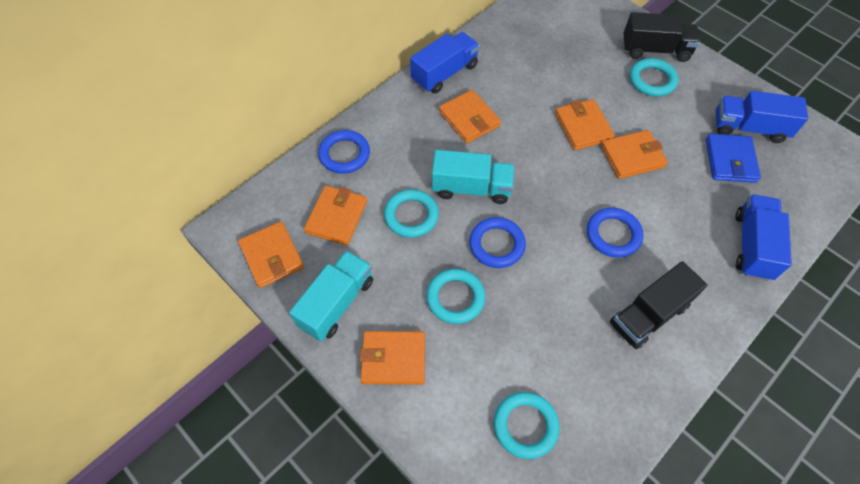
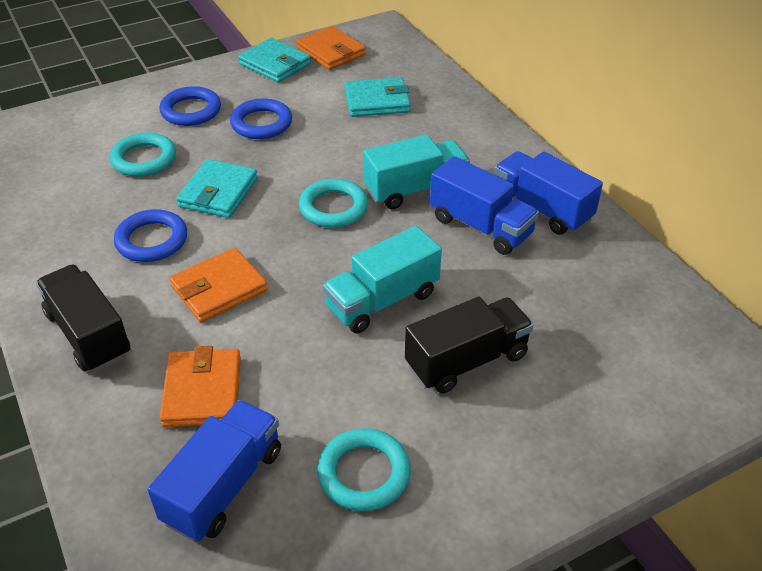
blue wallet: 1 -> 0
orange wallet: 6 -> 3
turquoise ring: 4 -> 3
turquoise wallet: 0 -> 3

